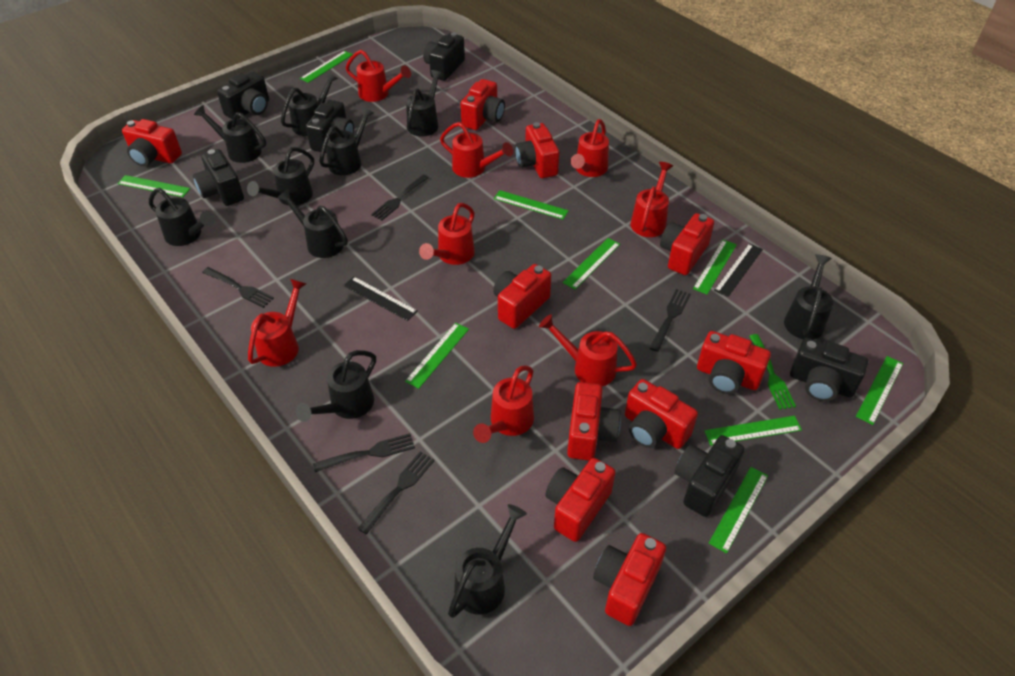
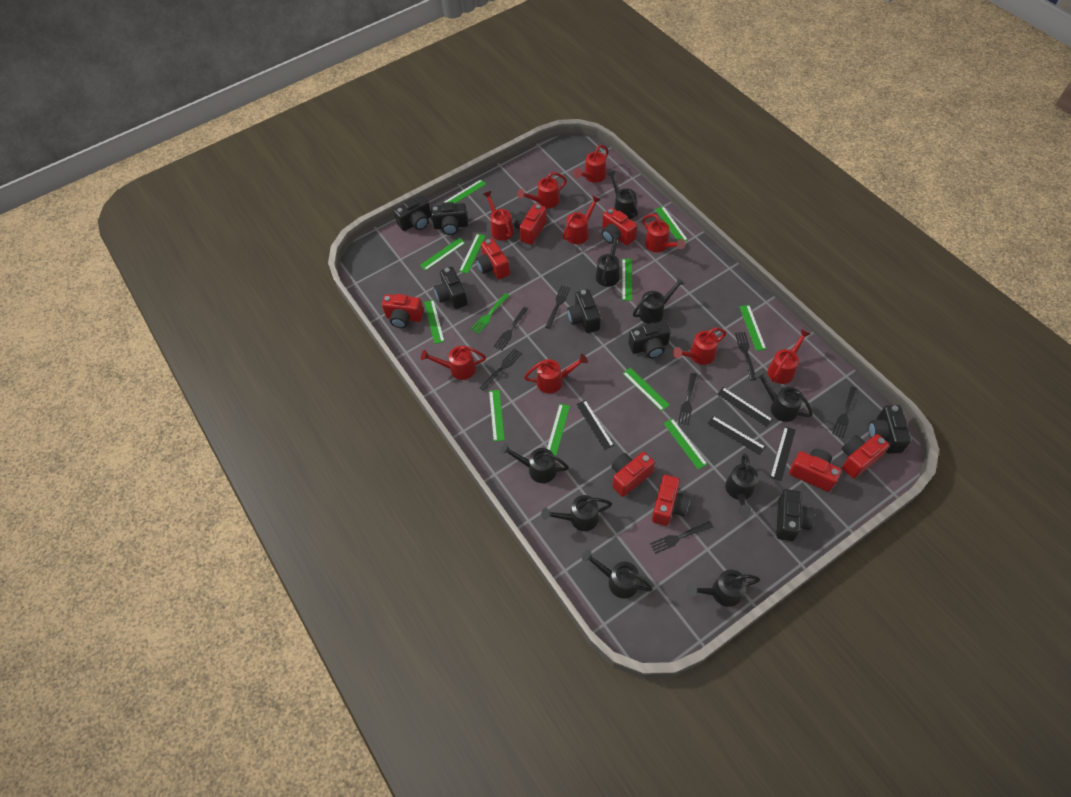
black camera: 6 -> 7
black fork: 5 -> 7
black ruler: 2 -> 4
black watering can: 10 -> 9
green ruler: 9 -> 11
red camera: 10 -> 8
red watering can: 8 -> 9

